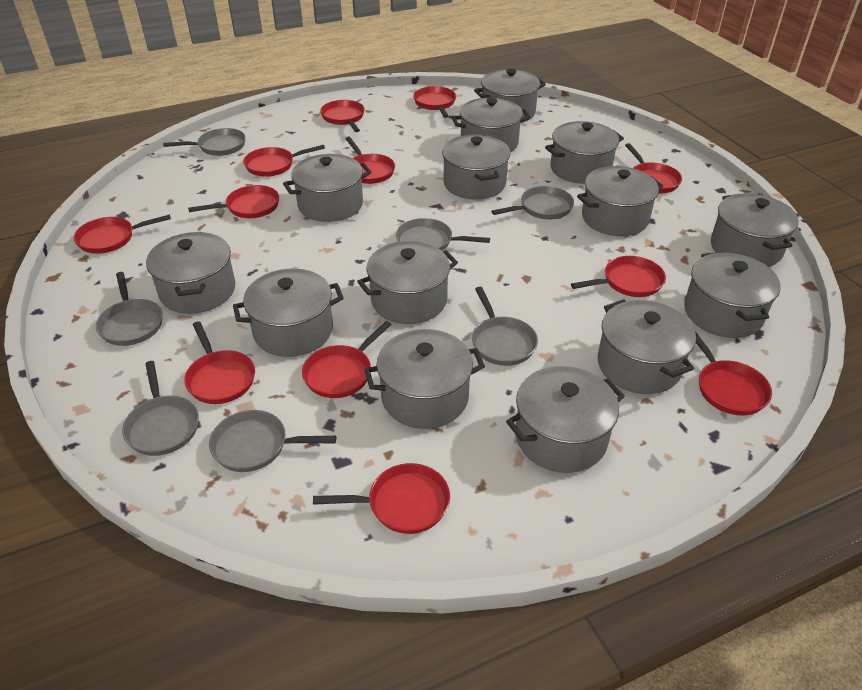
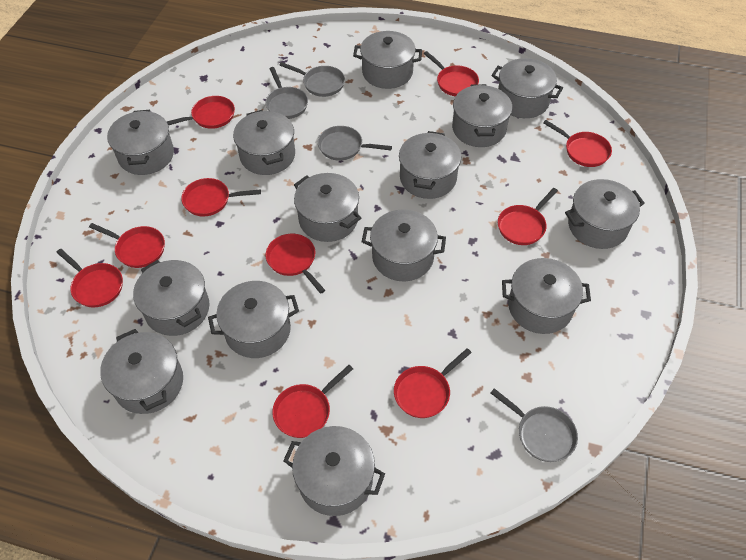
grey pan: 7 -> 4
red pan: 12 -> 10

